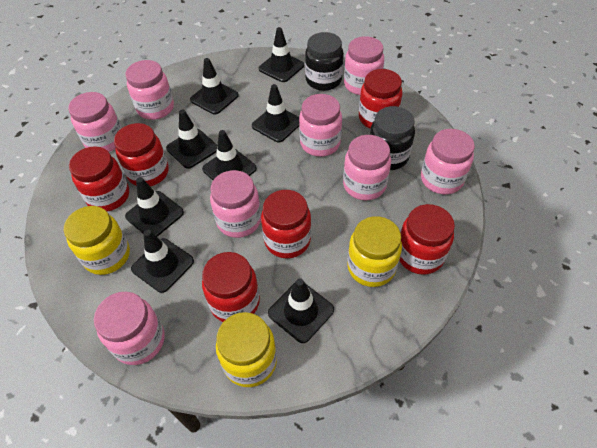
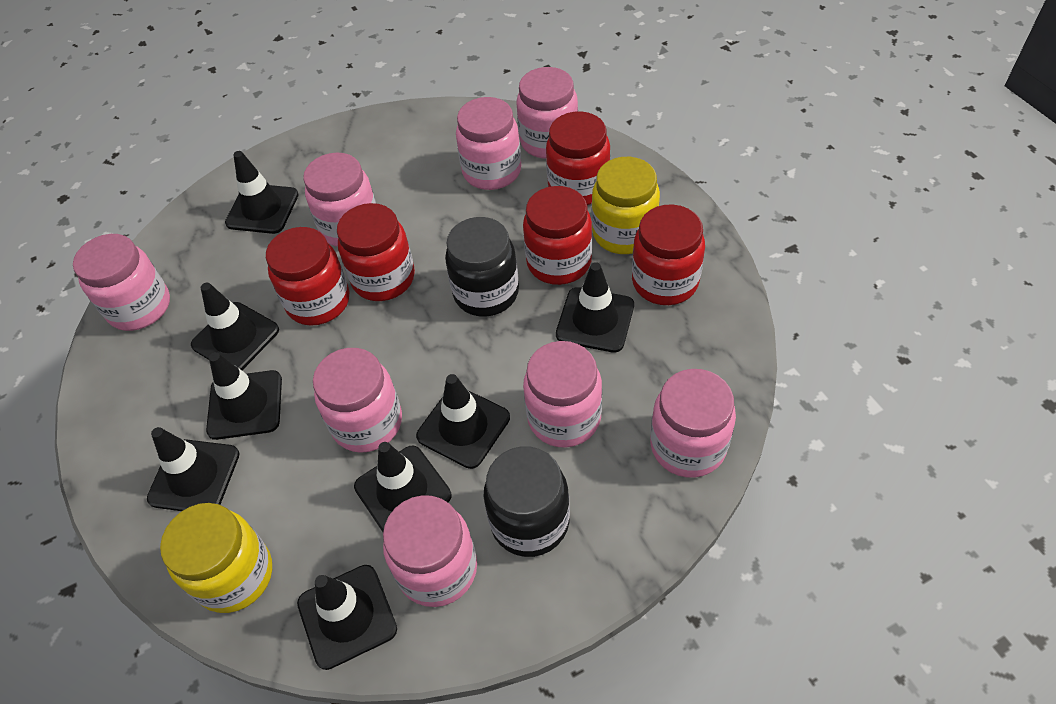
red jar: 6 -> 5
yellow jar: 3 -> 2

